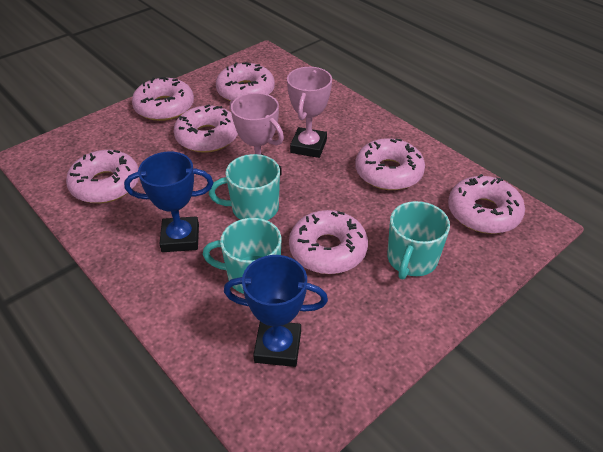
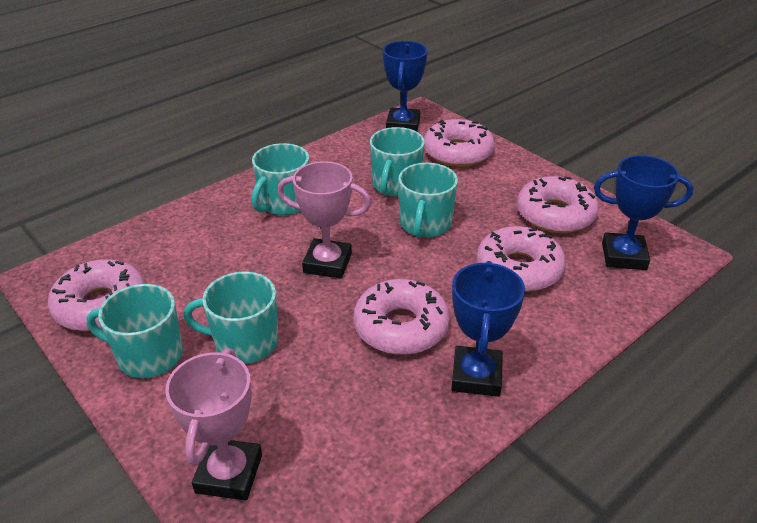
blue trophy: 2 -> 3
pink donut: 7 -> 5
turquoise mug: 3 -> 5

